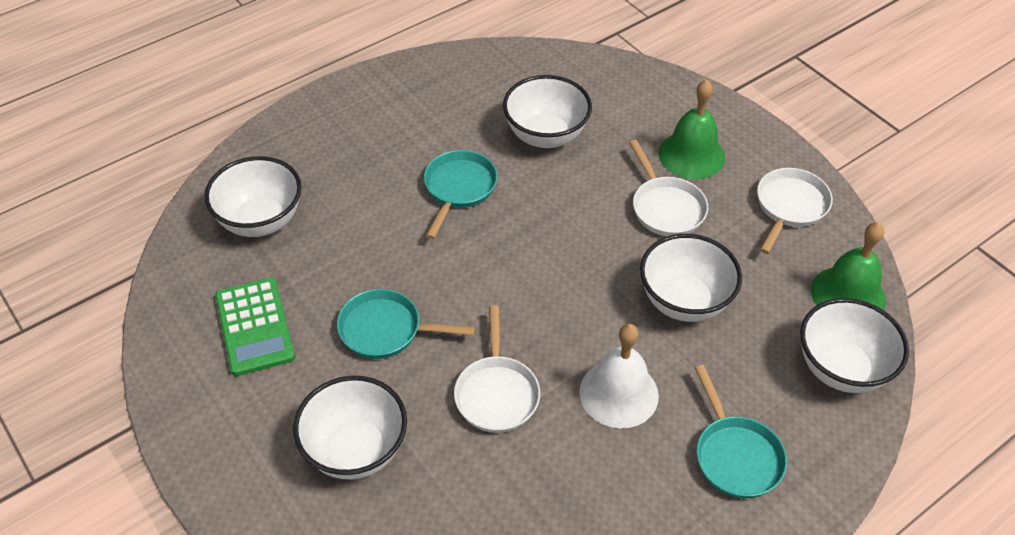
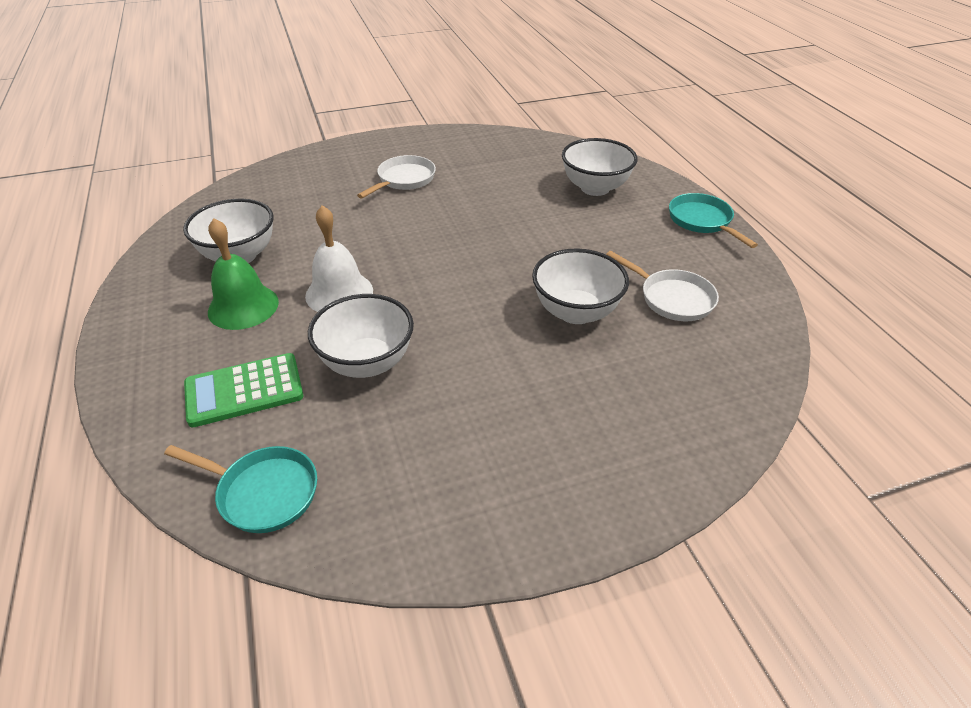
green bell: 2 -> 1
turquoise pan: 3 -> 2
white bowl: 5 -> 4
white pan: 3 -> 2

